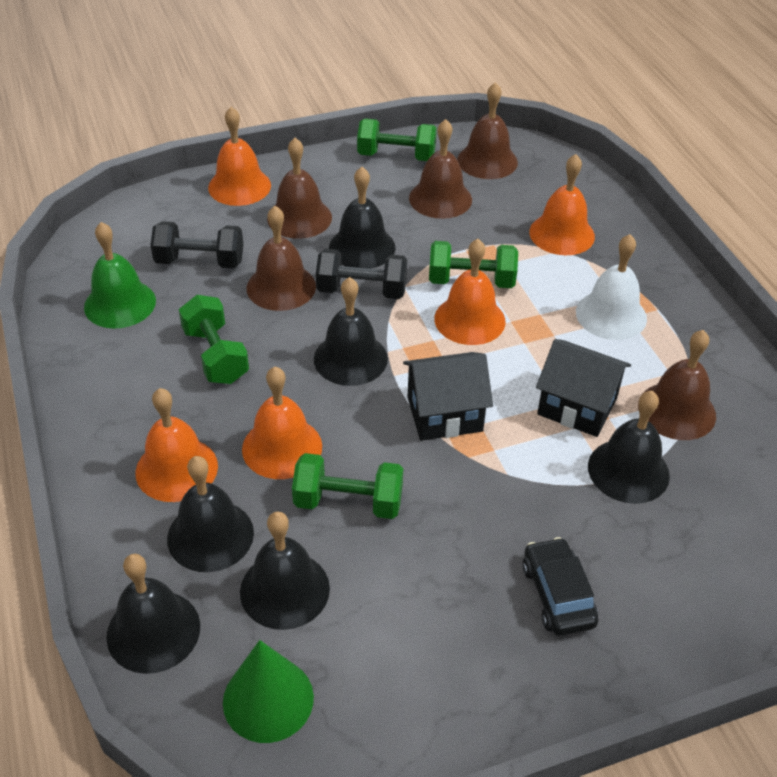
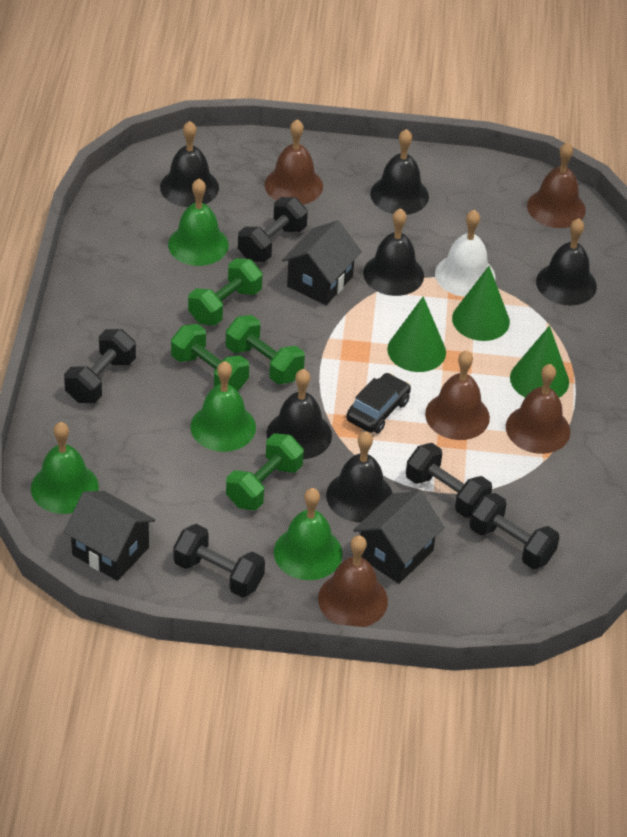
black dumbbell: 2 -> 5
black house: 2 -> 3
green bell: 1 -> 4
green cone: 1 -> 3
orange bell: 5 -> 0

